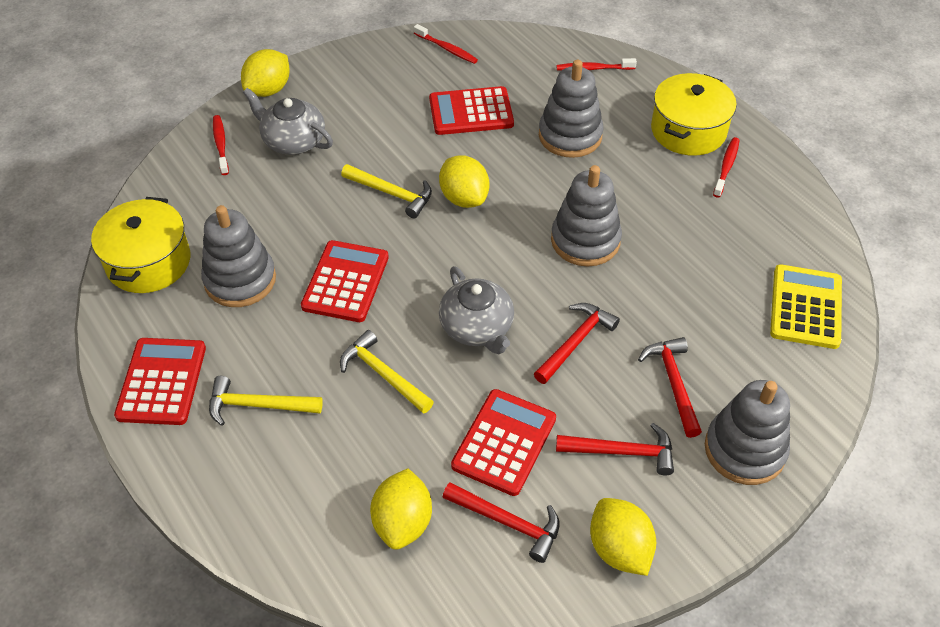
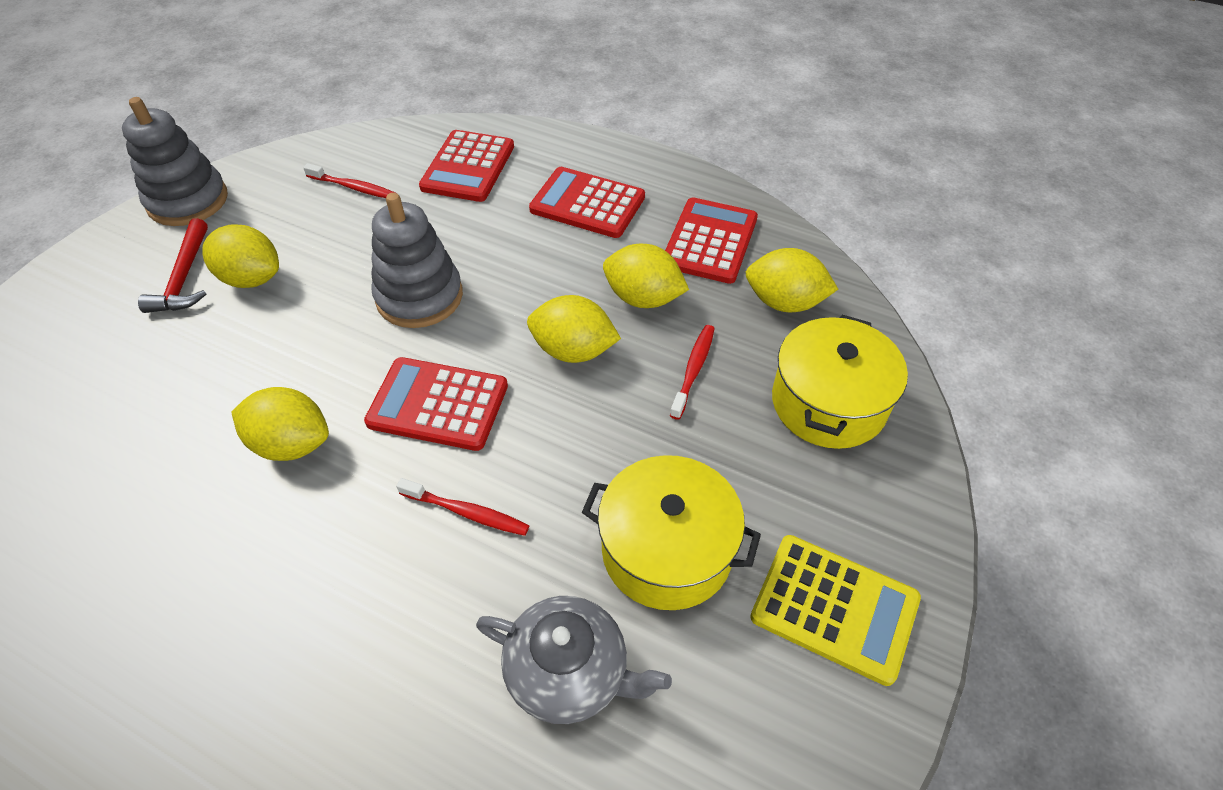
grey stacking toy: 4 -> 2
grey teapot: 2 -> 1
red hammer: 4 -> 1
red toothbrush: 4 -> 3
yellow hammer: 3 -> 0
yellow lemon: 4 -> 5

